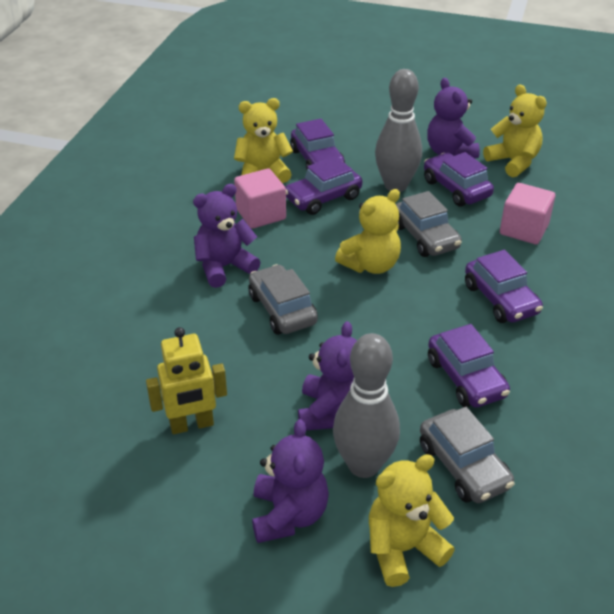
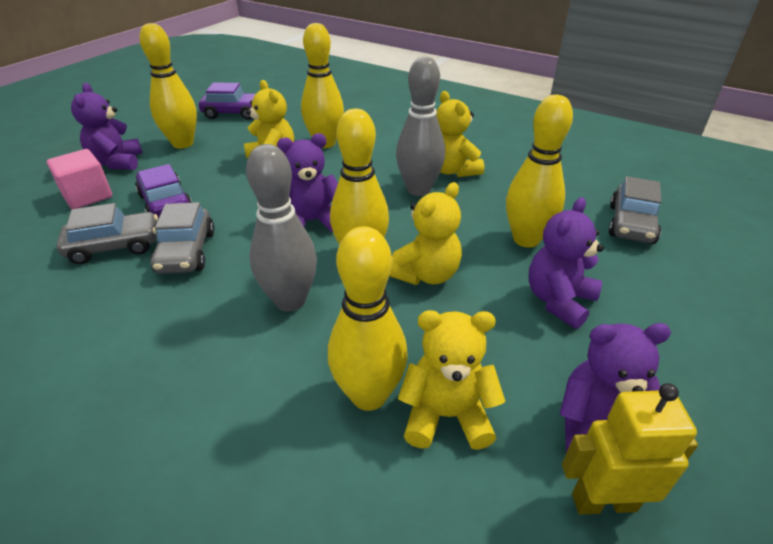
pink cube: 2 -> 1
purple car: 5 -> 2
yellow bowling pin: 0 -> 5

